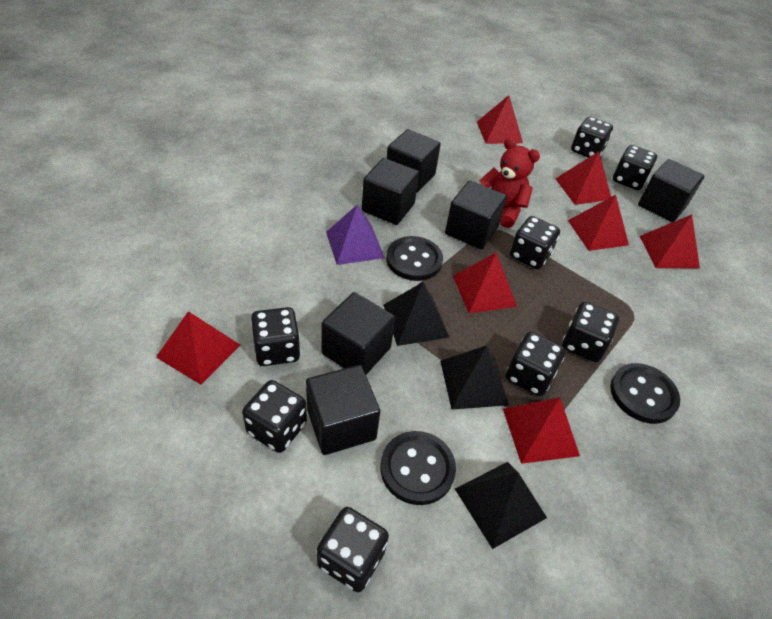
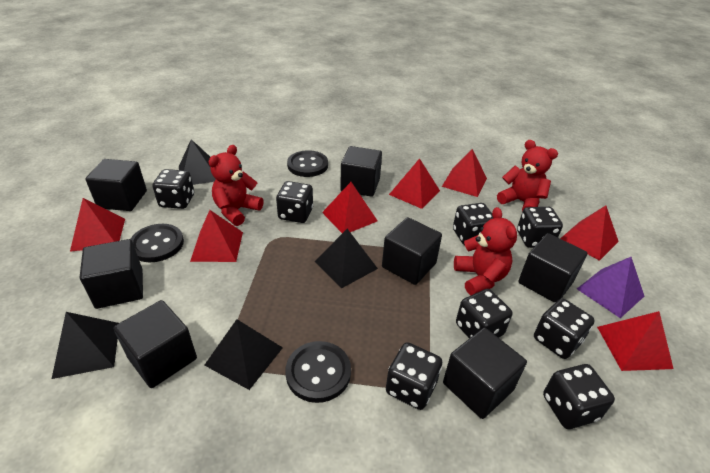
black cube: 6 -> 7
black pyramid: 3 -> 4
red teddy bear: 1 -> 3

